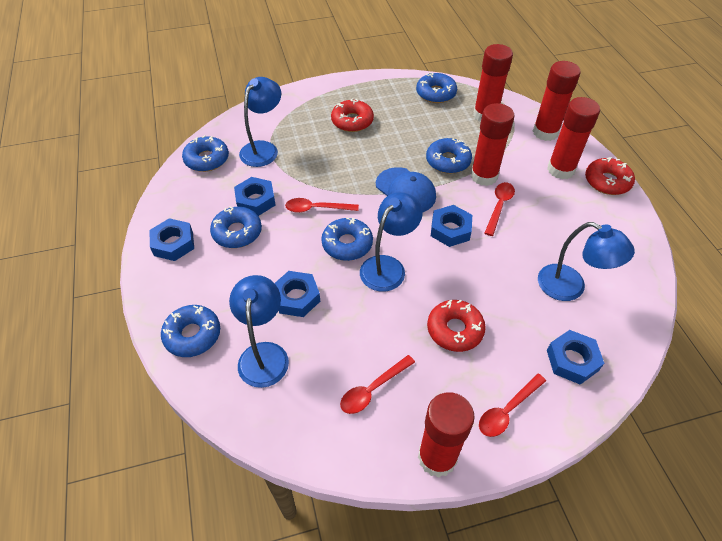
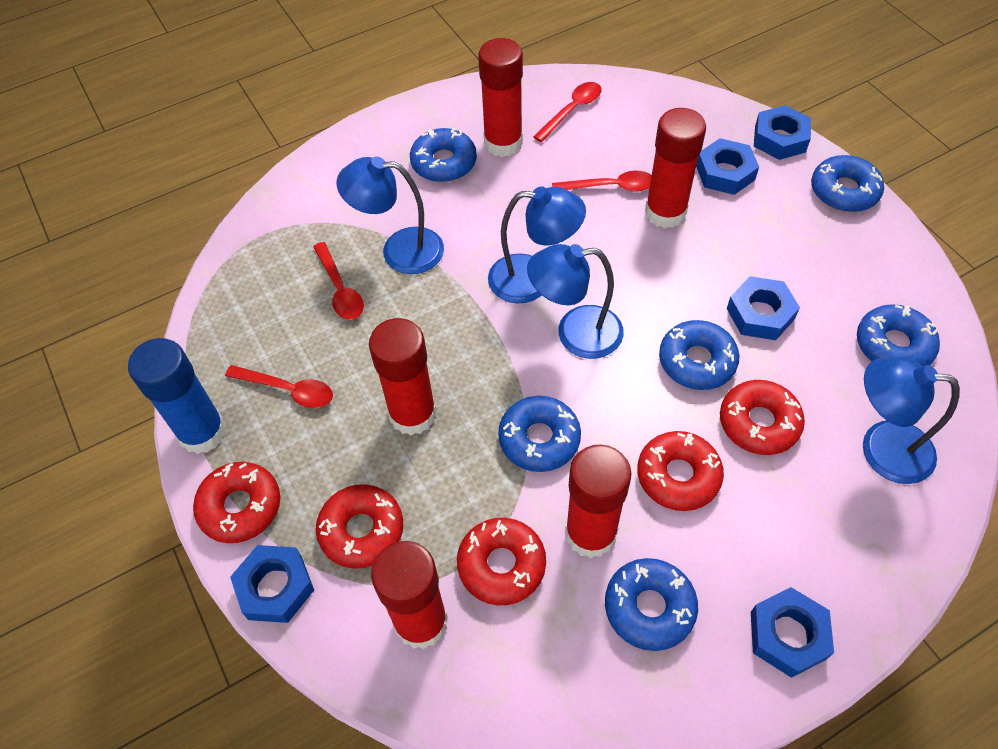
blue cap: 1 -> 0
blue glue stick: 0 -> 1
red donut: 3 -> 5

